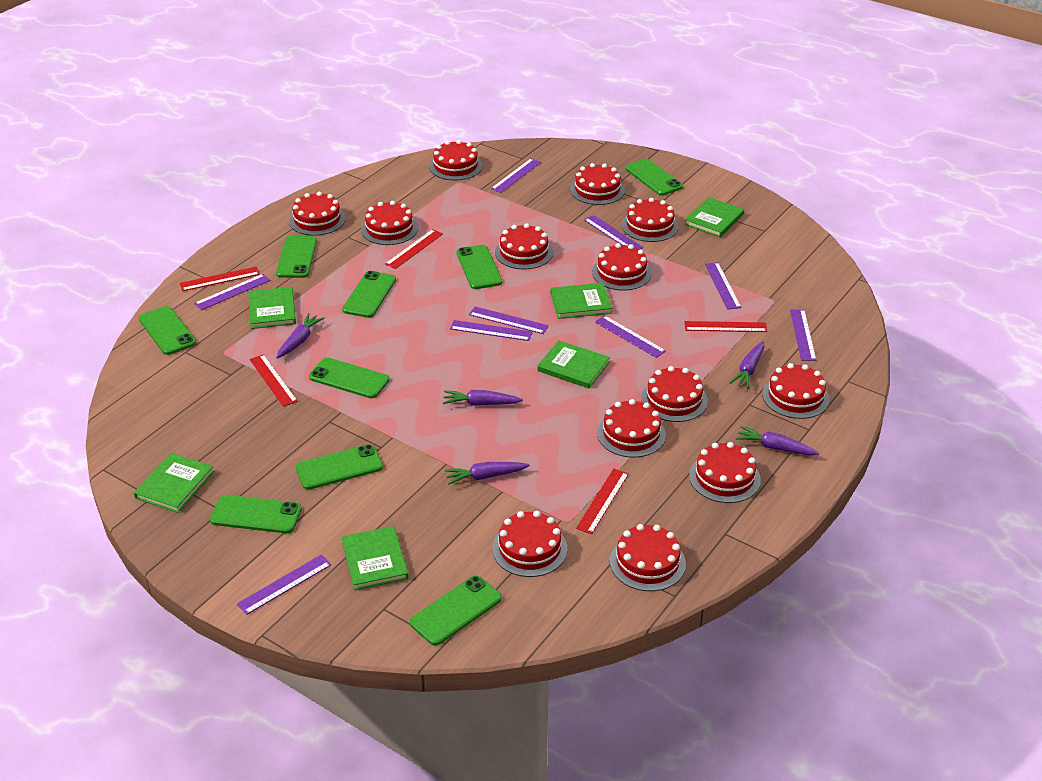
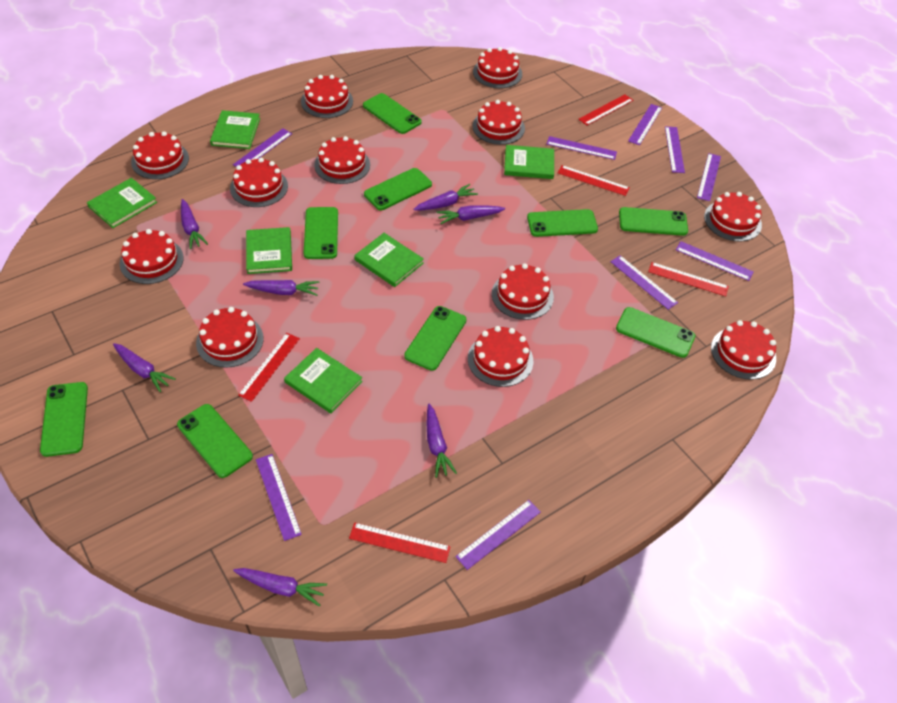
purple carrot: 5 -> 7
red cake: 13 -> 12

